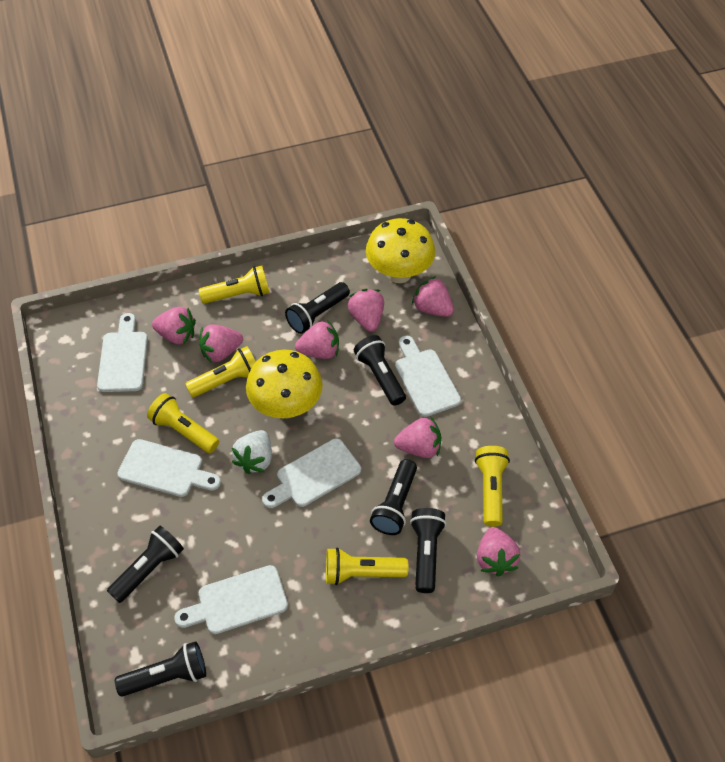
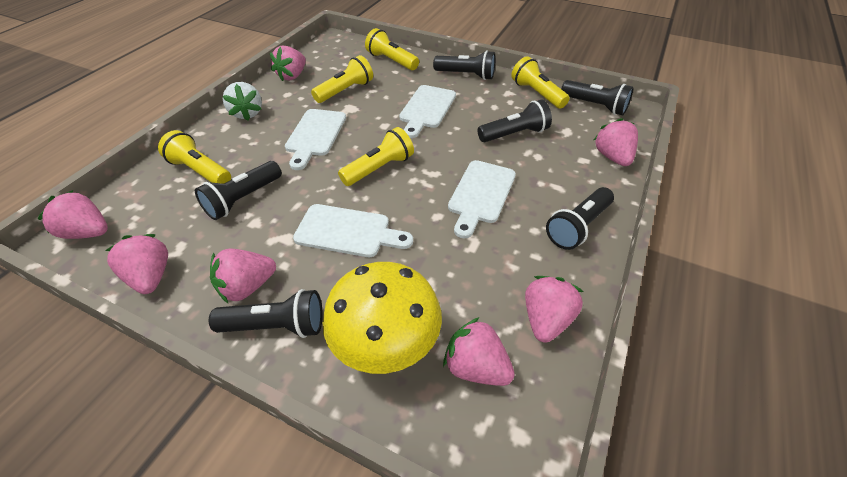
white cutting board: 5 -> 4
yellow mushroom: 2 -> 1

